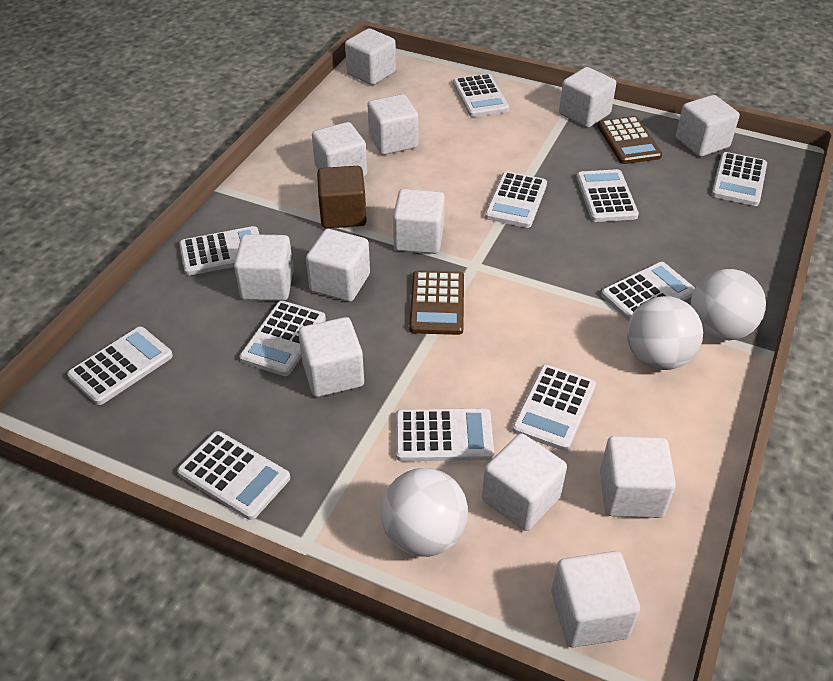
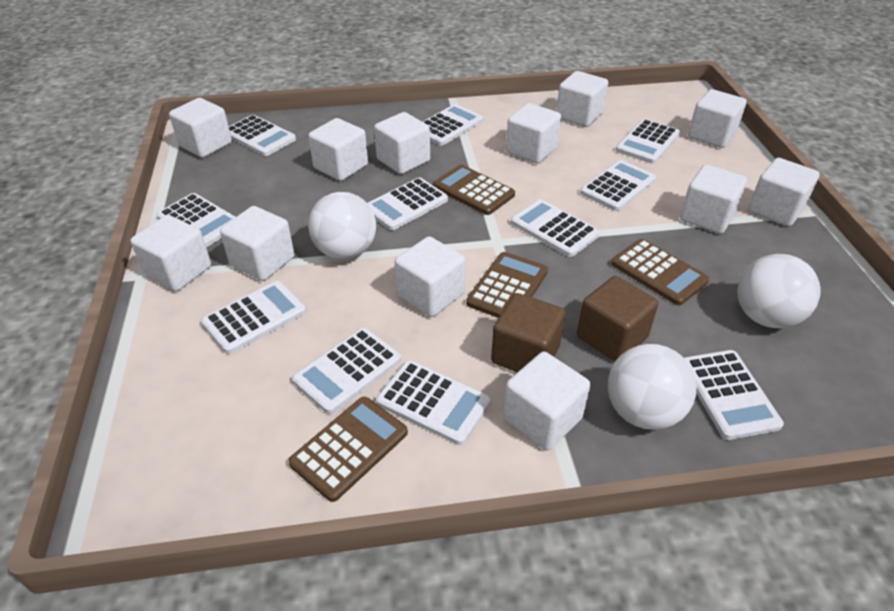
brown calculator: 2 -> 4
brown cube: 1 -> 2

